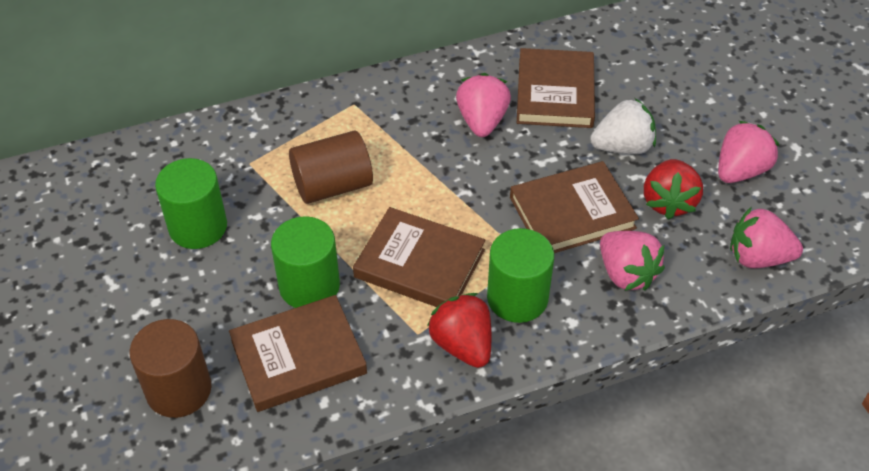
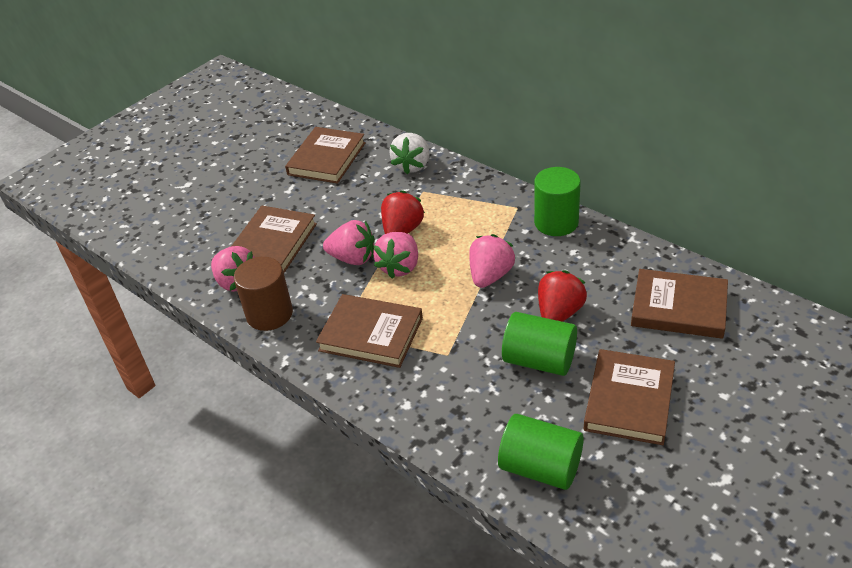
brown book: 4 -> 5
brown cylinder: 2 -> 1

